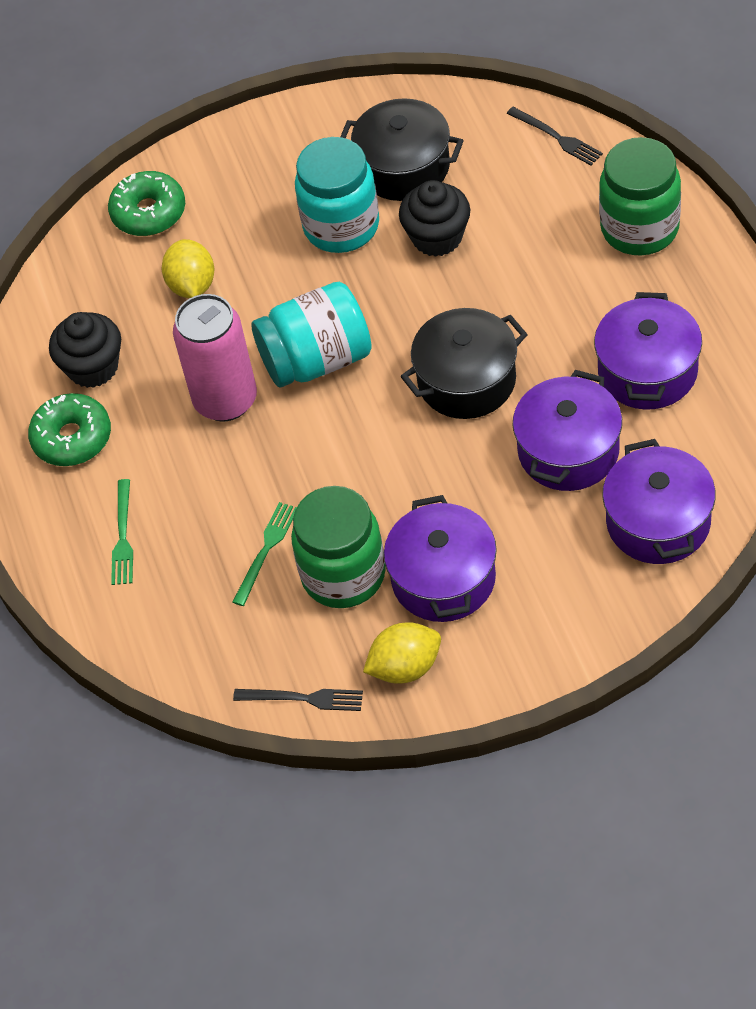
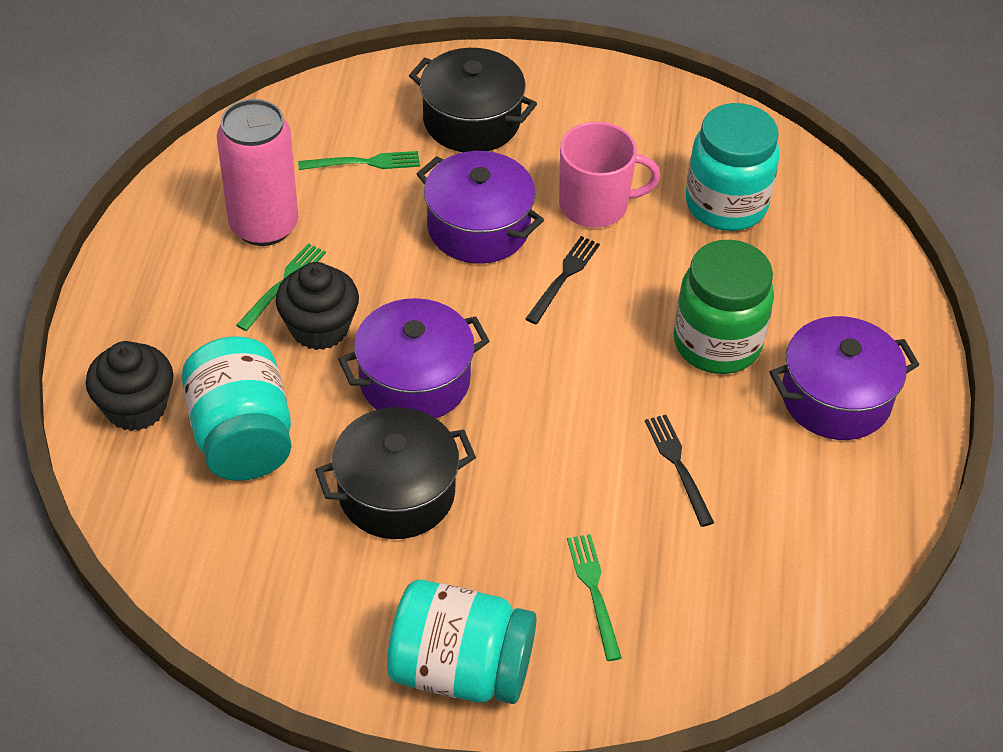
green donut: 2 -> 0
green fork: 2 -> 3
green jar: 2 -> 1
pink mug: 0 -> 1
purple pot: 4 -> 3
turquoise jar: 2 -> 3
yellow lemon: 2 -> 0

